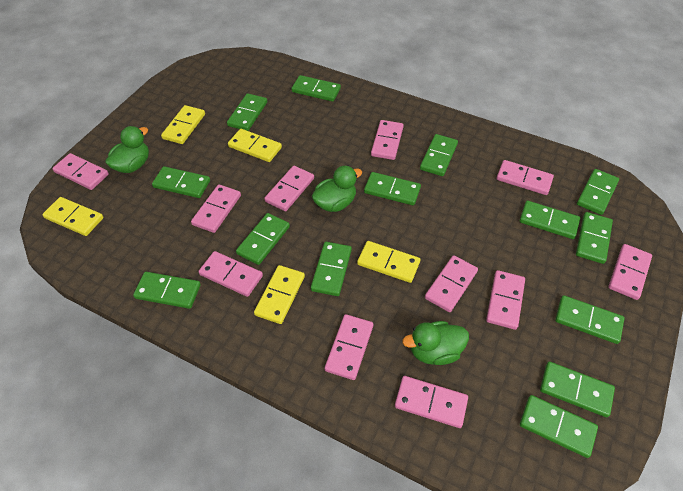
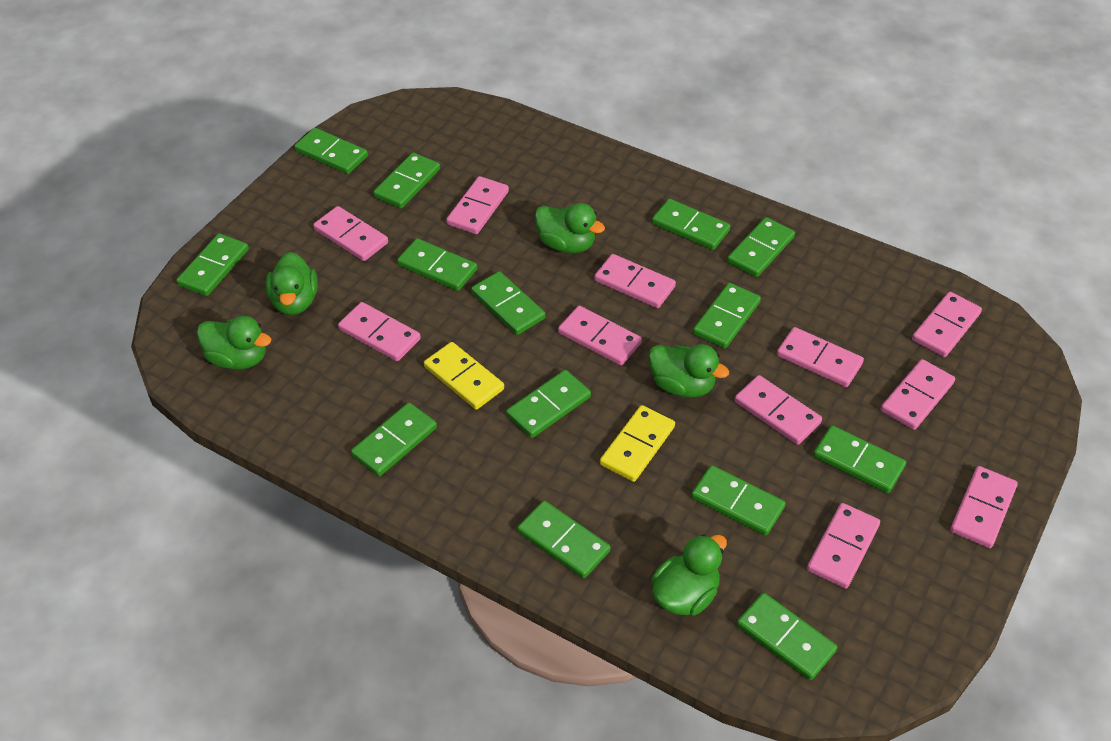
green duck: 3 -> 5
yellow domino: 5 -> 2

